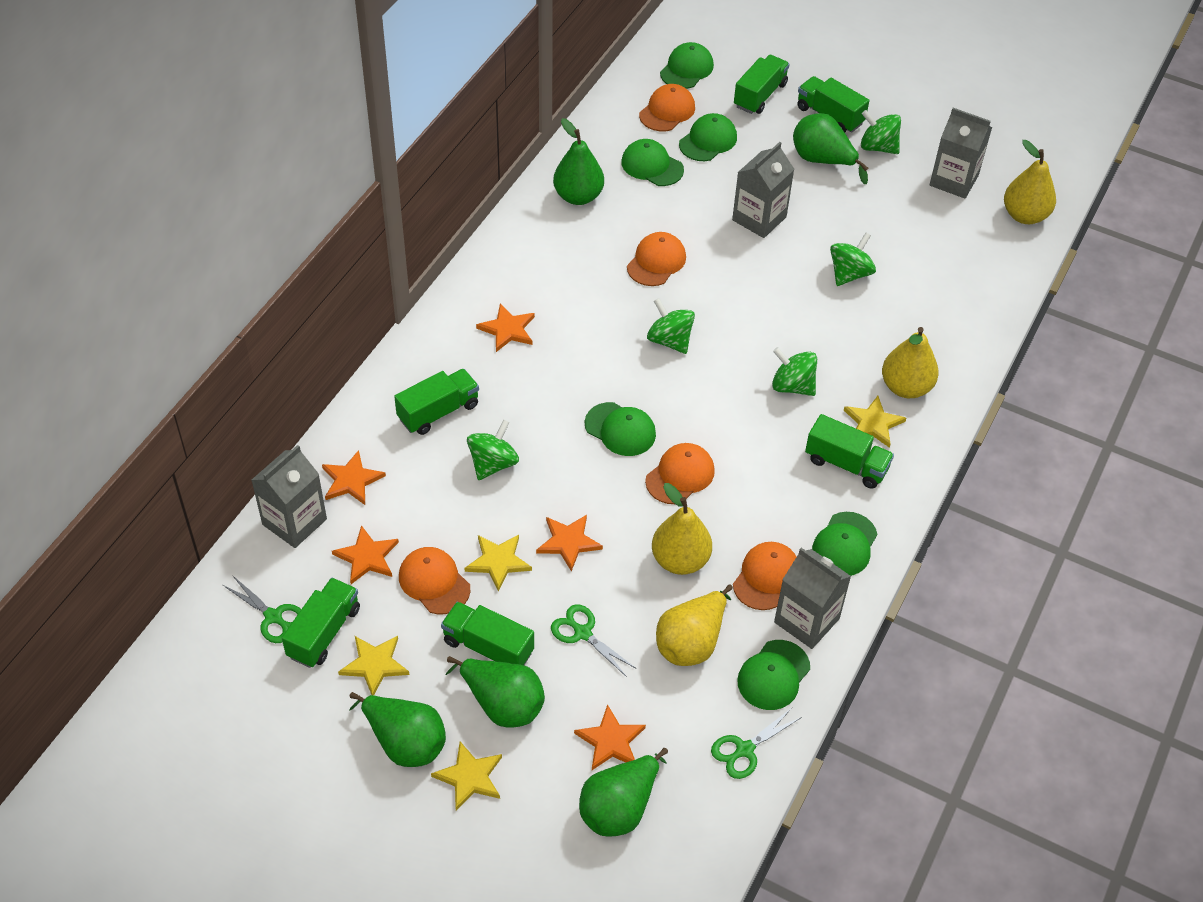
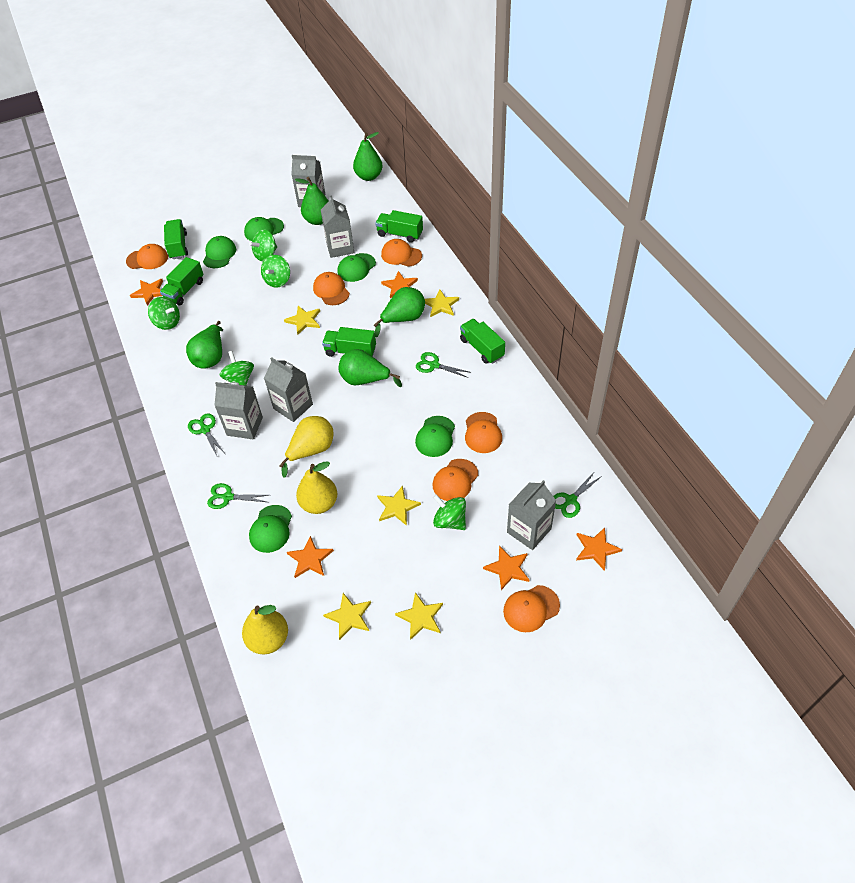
green cap: 6 -> 5
green scissors: 3 -> 4
green truck: 6 -> 5
grey carton: 4 -> 5
orange cap: 5 -> 6
yellow pear: 4 -> 3
yellow star: 4 -> 5

